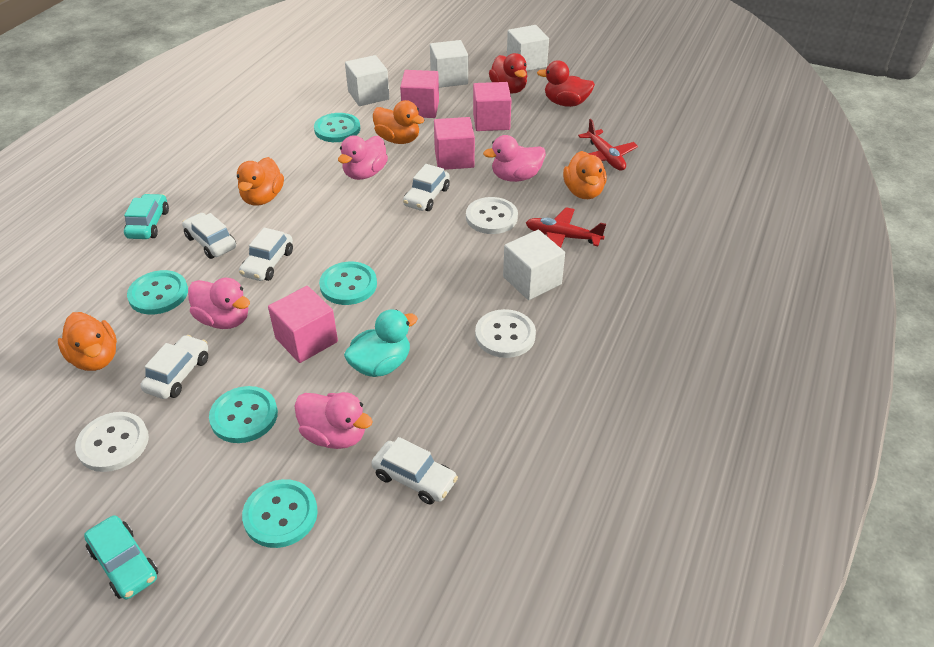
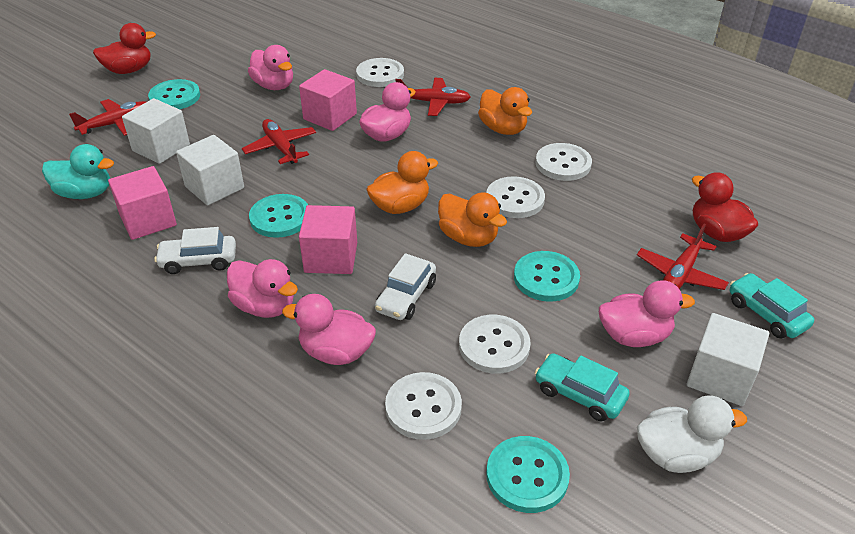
orange duck: 4 -> 3
pink cube: 4 -> 3
pink duck: 4 -> 5
red plane: 2 -> 4
turquoise button: 5 -> 4
white button: 3 -> 5
white car: 5 -> 2
white cube: 4 -> 3
white duck: 0 -> 1

